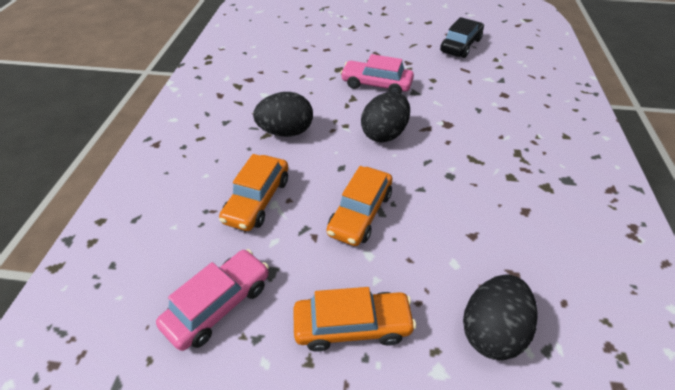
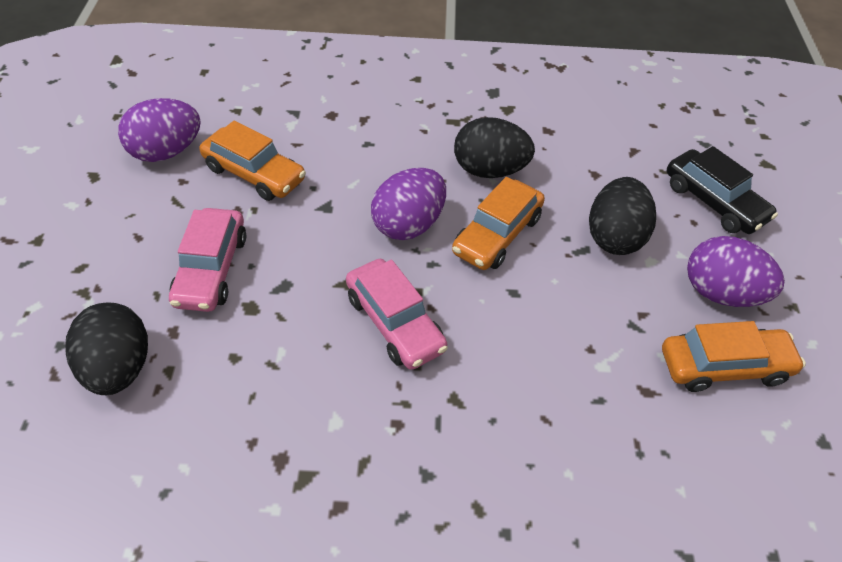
purple egg: 0 -> 3

